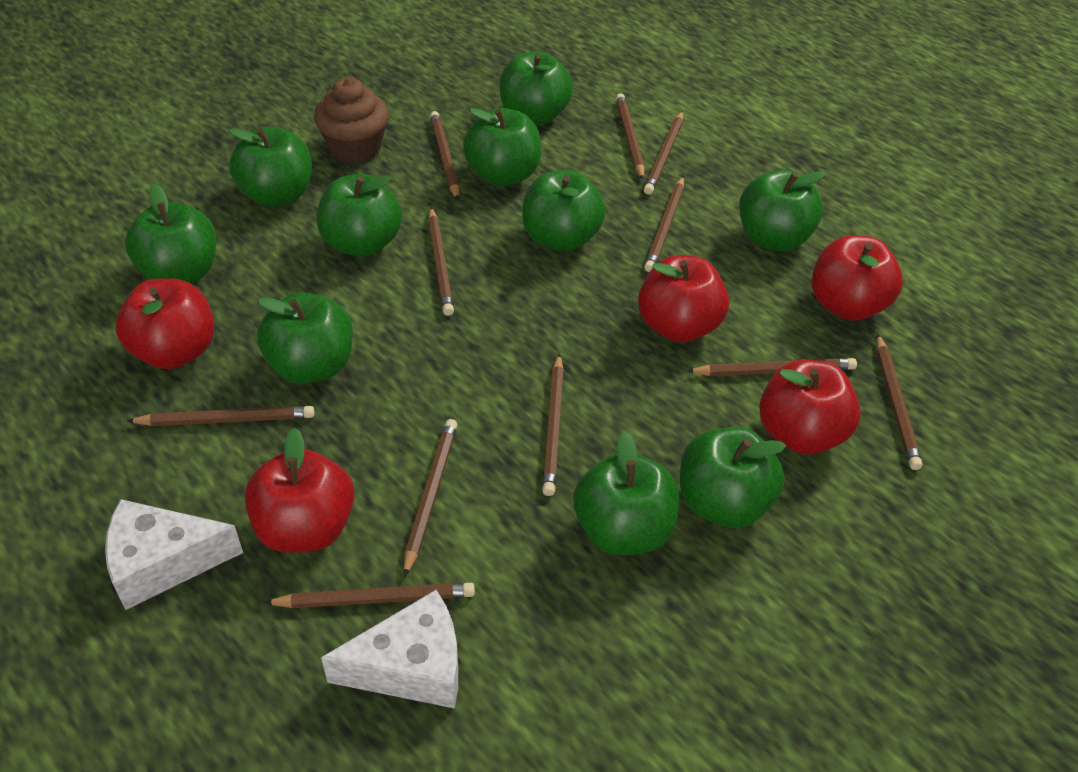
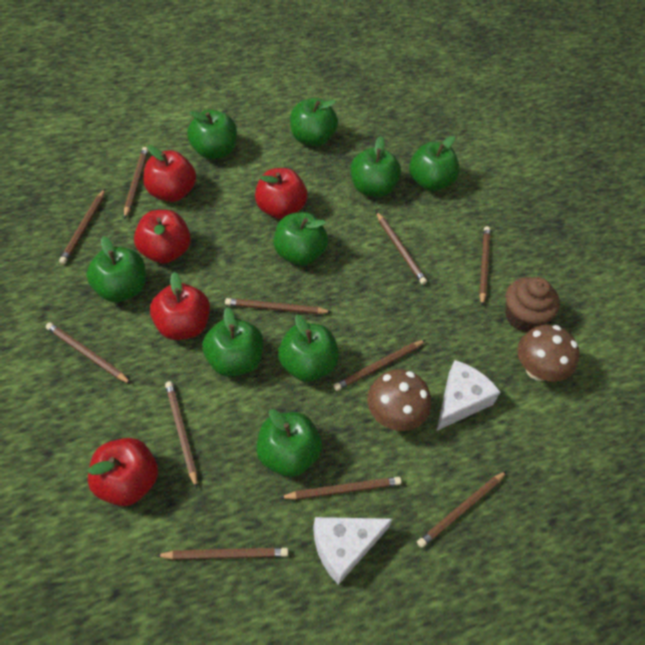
brown mushroom: 0 -> 2
green apple: 10 -> 9

